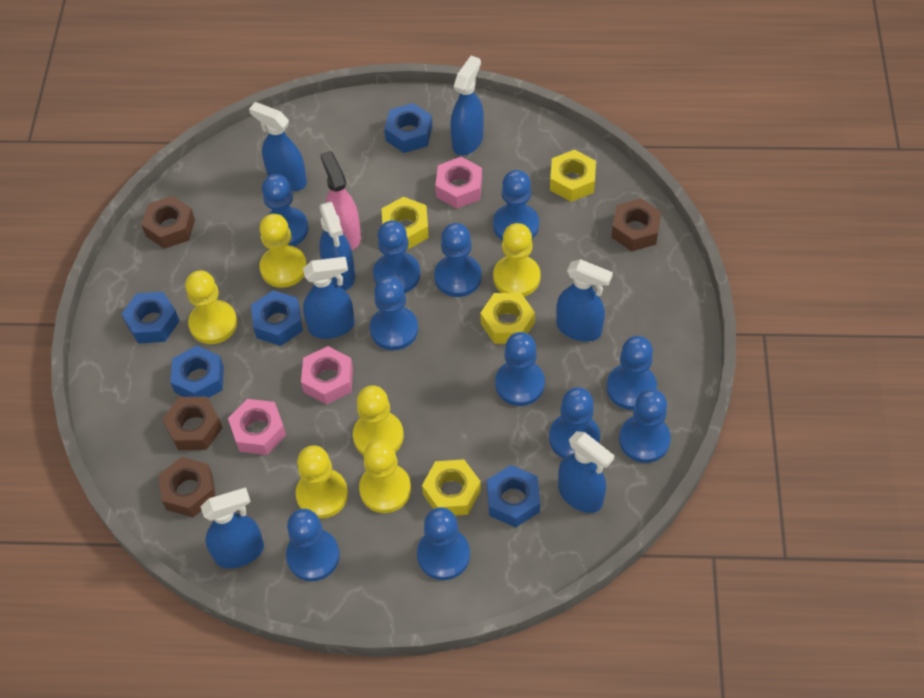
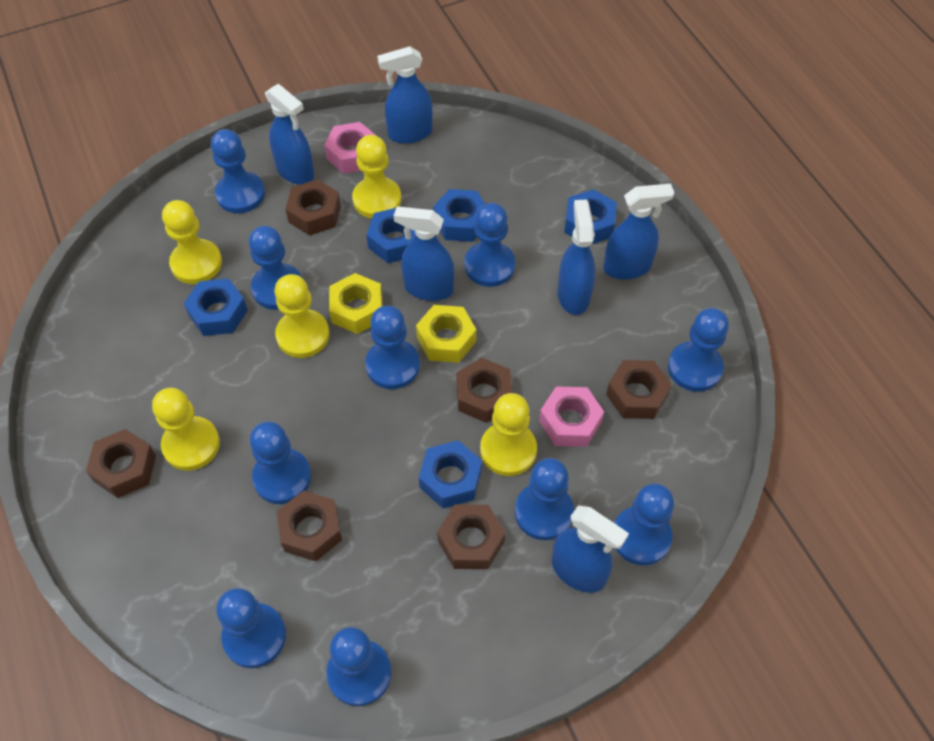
blue pawn: 11 -> 10
blue spray bottle: 7 -> 6
brown nut: 4 -> 6
pink nut: 3 -> 2
pink spray bottle: 1 -> 0
yellow nut: 4 -> 2
yellow pawn: 6 -> 5

